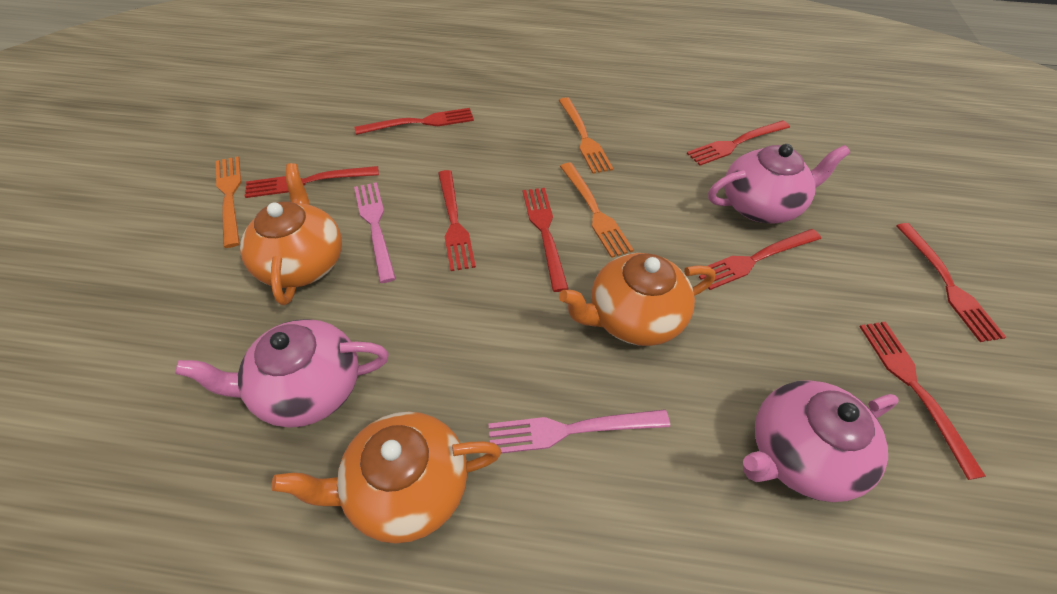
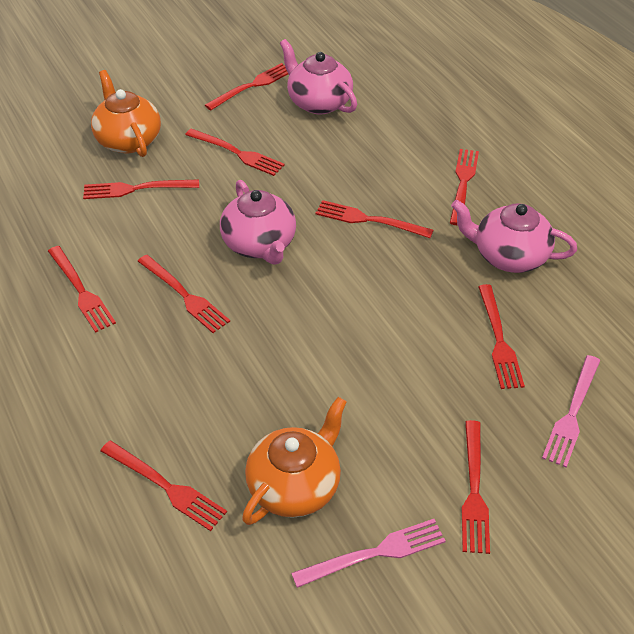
orange fork: 3 -> 0
orange teapot: 3 -> 2
red fork: 8 -> 10

